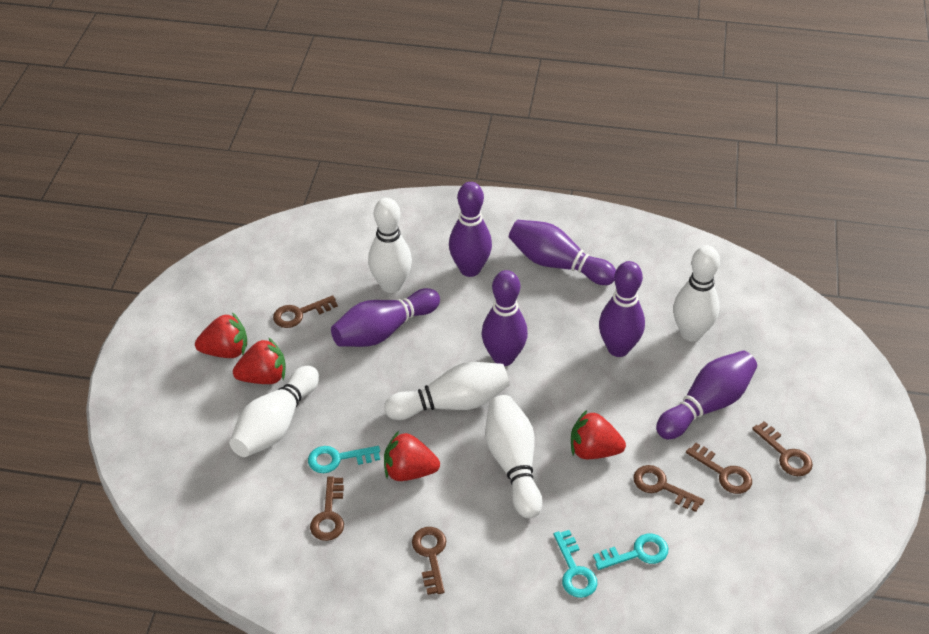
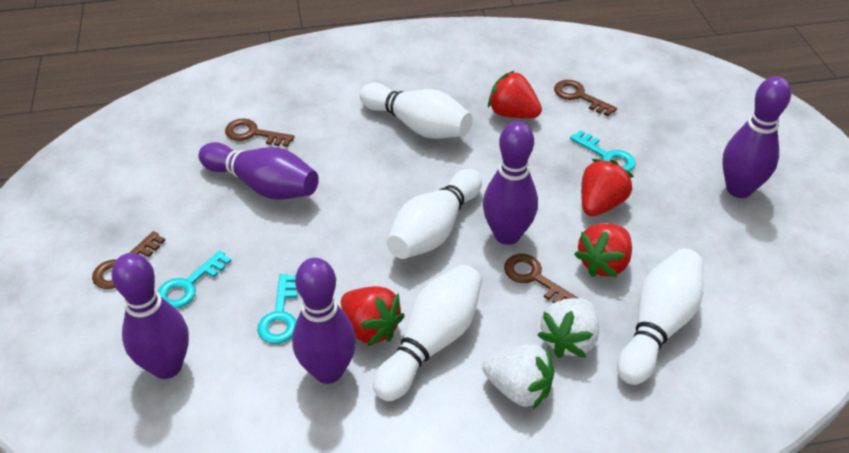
brown key: 6 -> 4
purple bowling pin: 6 -> 5
white bowling pin: 5 -> 4
white strawberry: 0 -> 2

